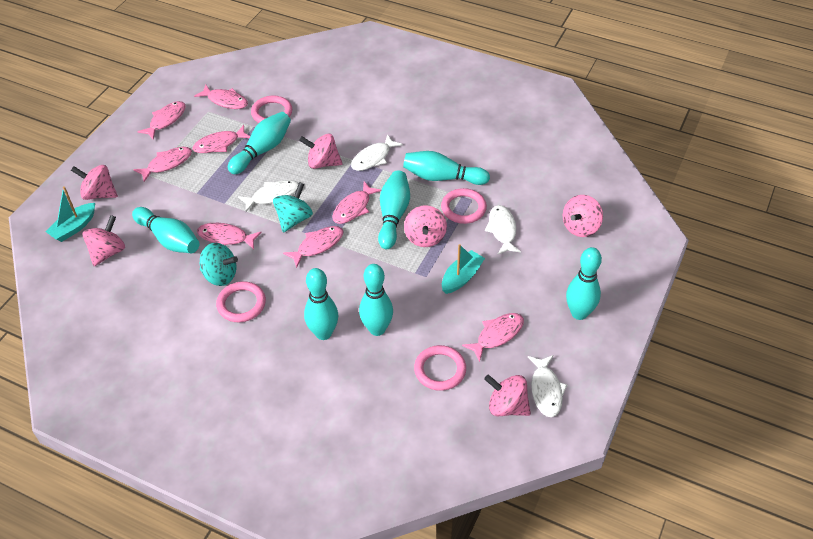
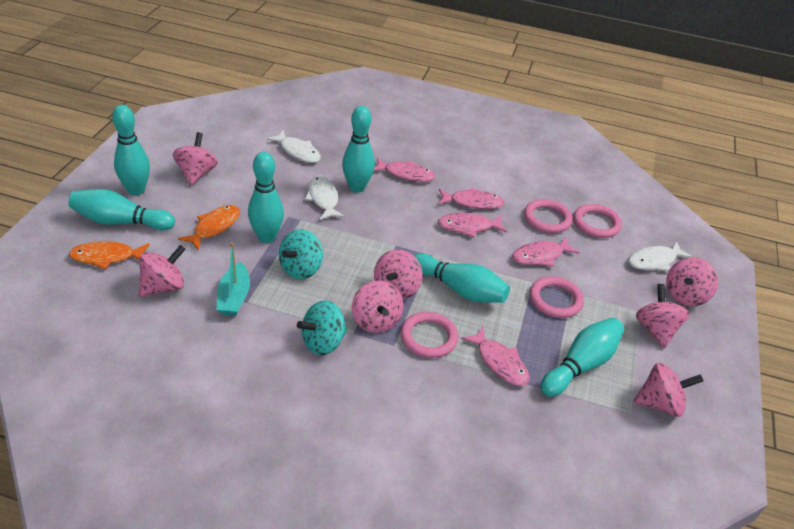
orange fish: 0 -> 2
pink fish: 8 -> 5
pink spinning top: 6 -> 7
turquoise boat: 2 -> 1
turquoise bowling pin: 7 -> 6
white fish: 4 -> 3

